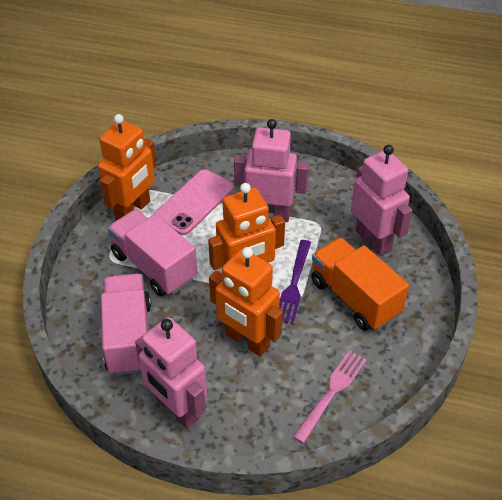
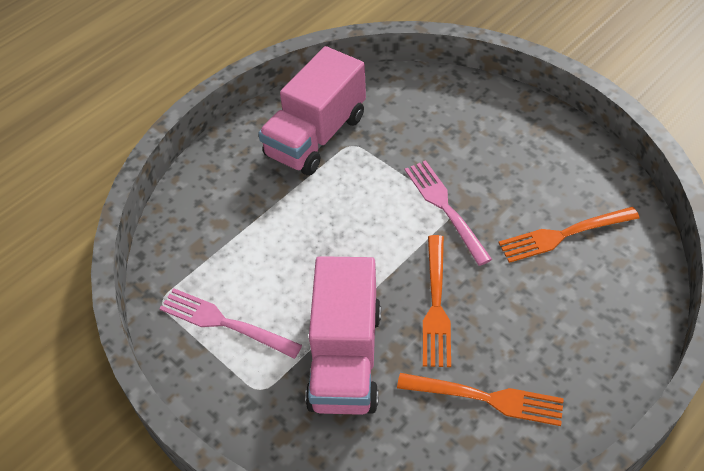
orange fork: 0 -> 3
orange robot: 3 -> 0
orange truck: 1 -> 0
pink fork: 1 -> 2
pink phone: 1 -> 0
pink robot: 3 -> 0
purple fork: 1 -> 0

